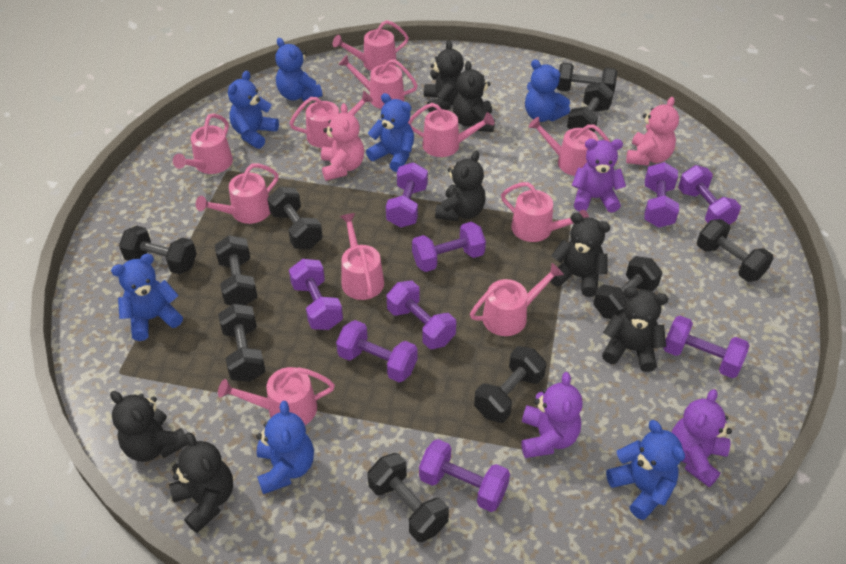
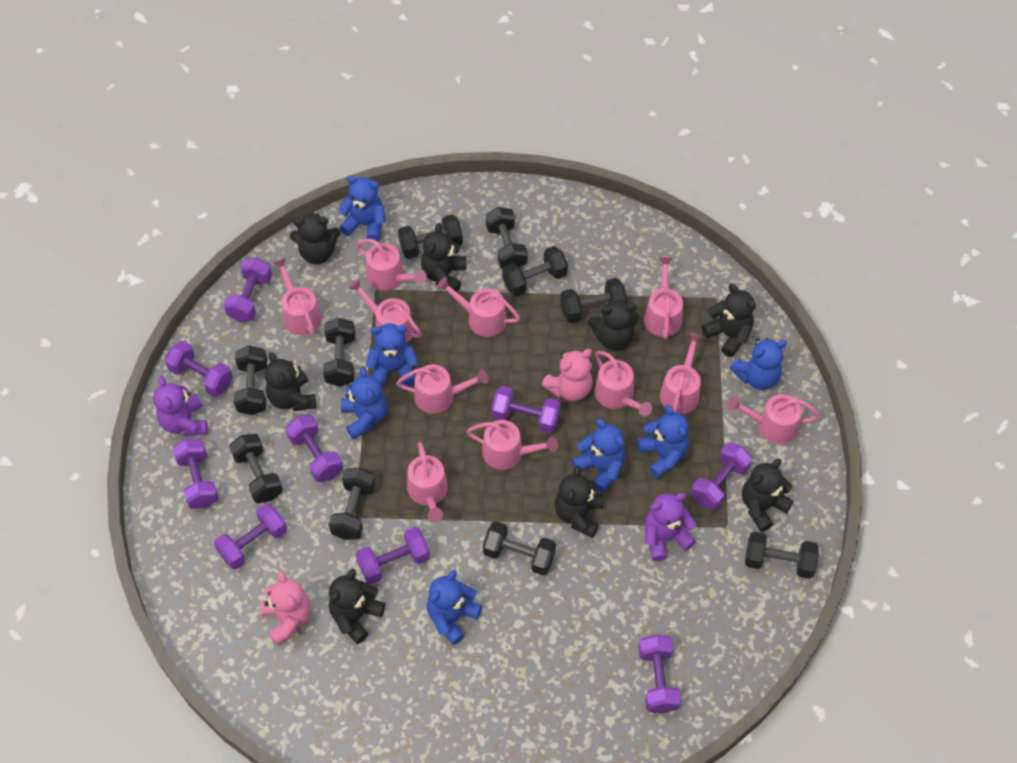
black teddy bear: 7 -> 8
purple teddy bear: 3 -> 2

